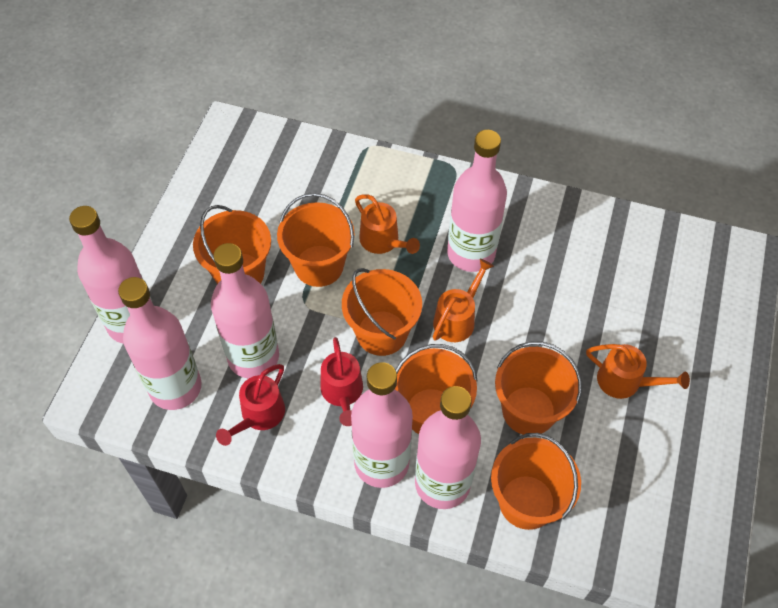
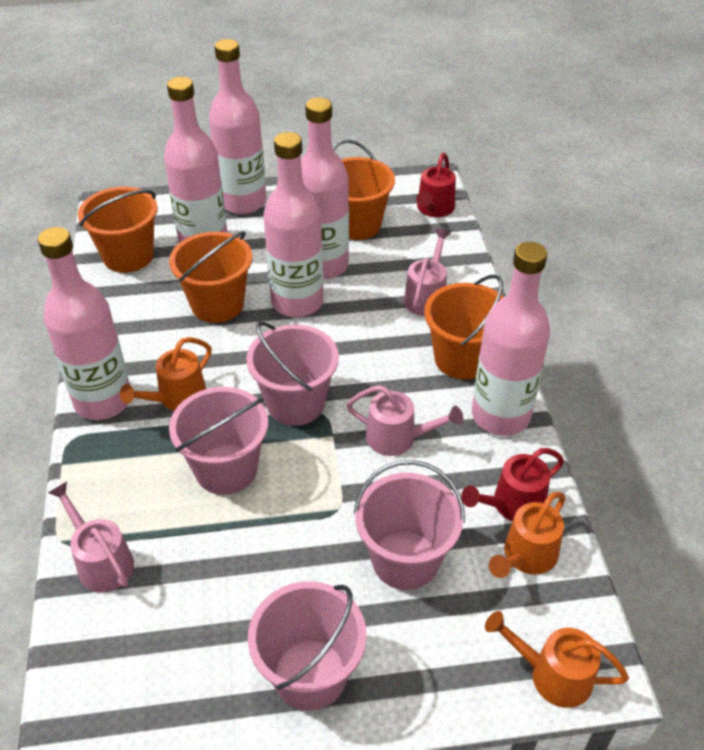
orange bucket: 6 -> 4
pink bucket: 0 -> 4
pink watering can: 0 -> 3

